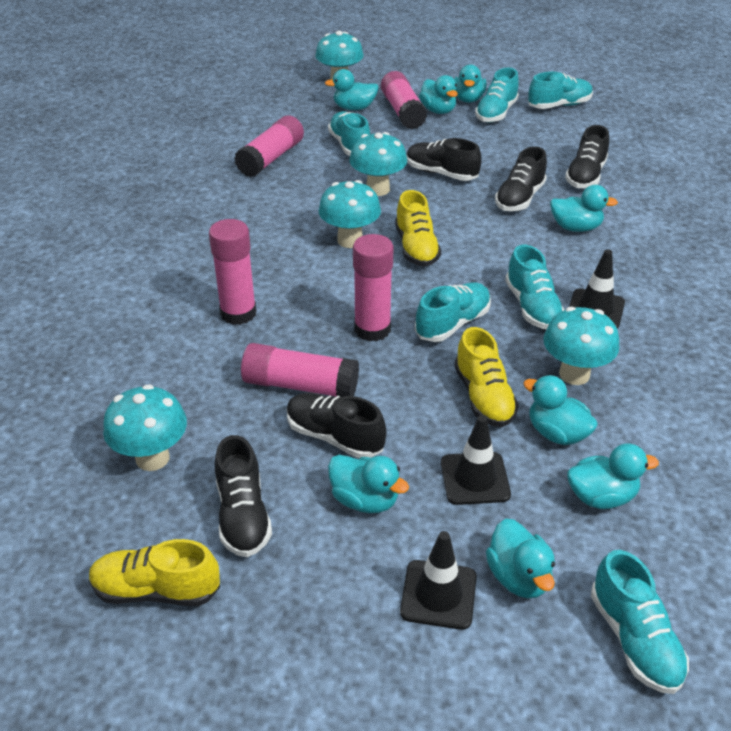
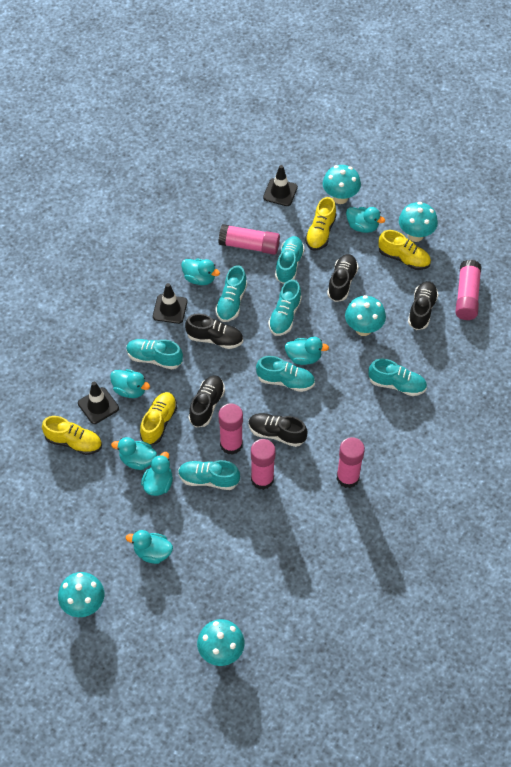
turquoise duck: 8 -> 7
turquoise shoe: 6 -> 7
yellow shoe: 3 -> 4

